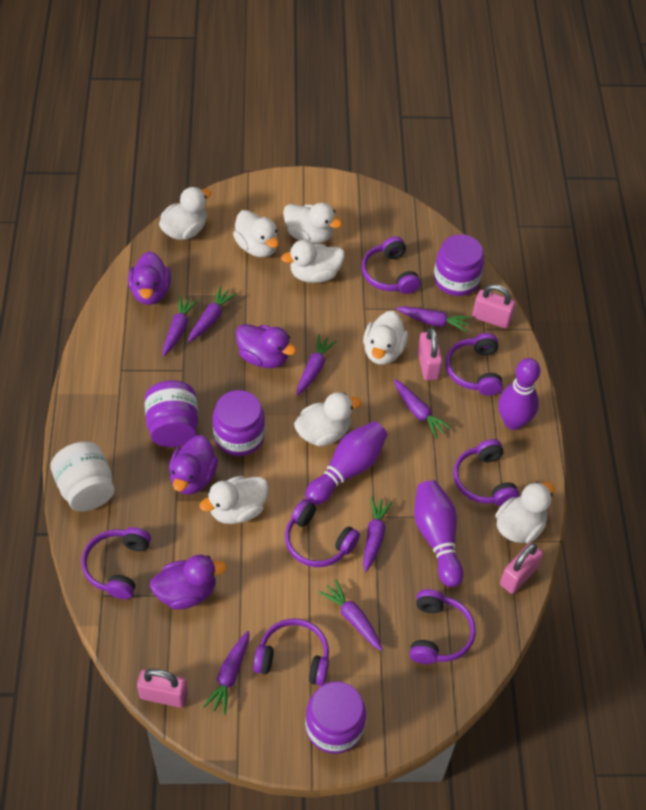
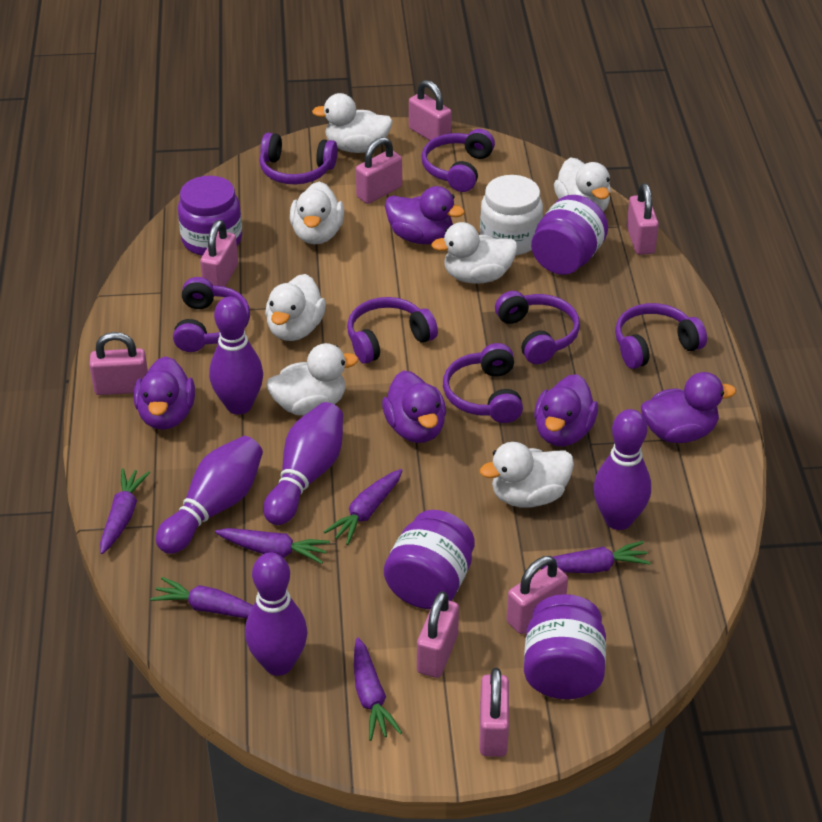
pink padlock: 4 -> 8
purple bowling pin: 3 -> 5
purple carrot: 8 -> 6
purple duck: 4 -> 5
white duck: 8 -> 7

